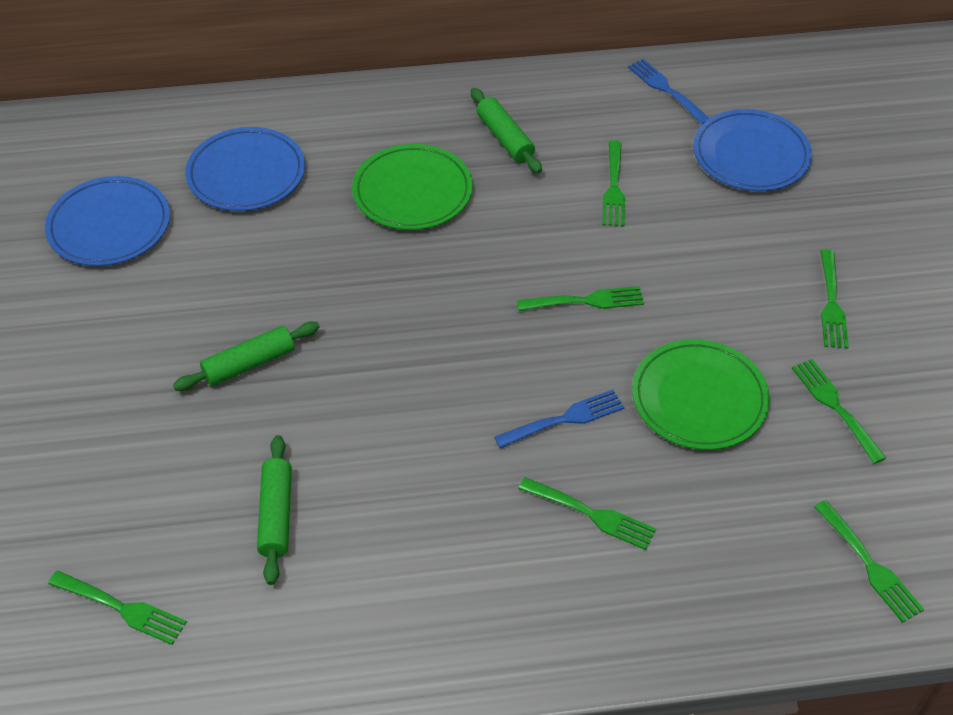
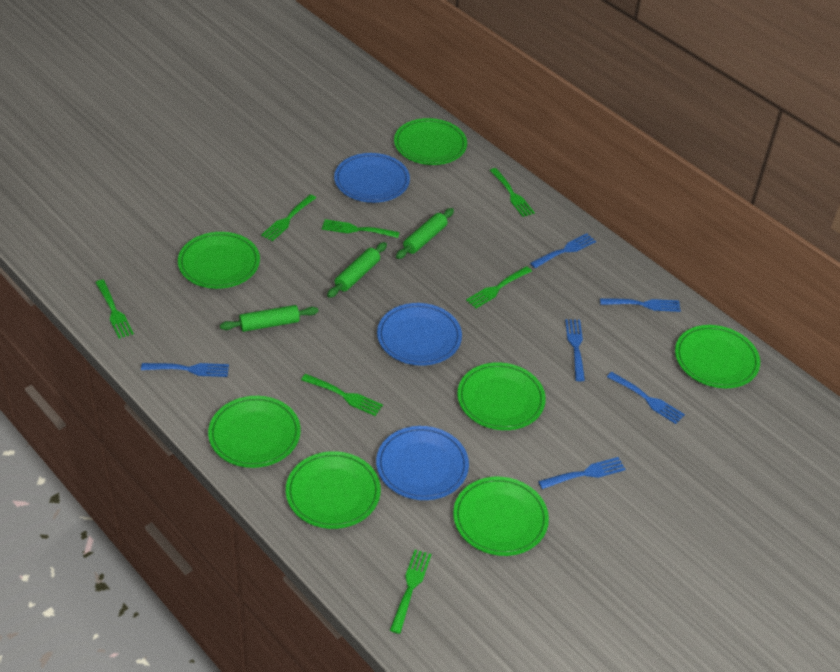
blue fork: 2 -> 6
green plate: 2 -> 7

